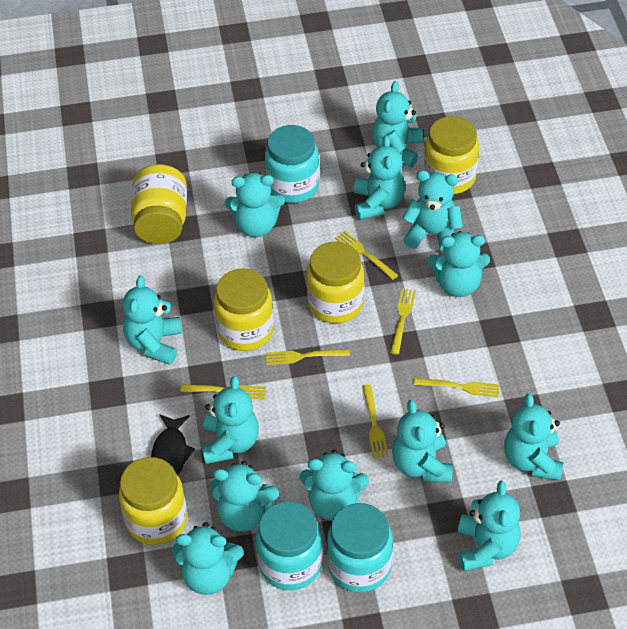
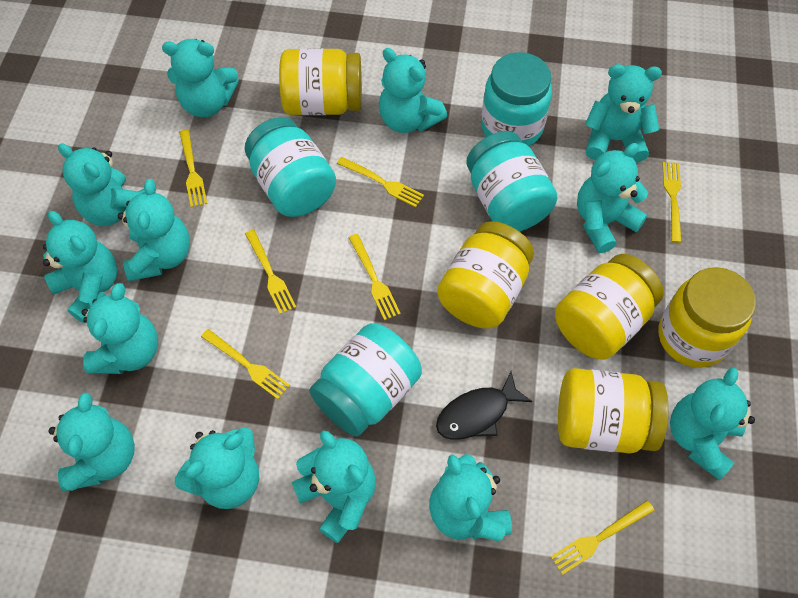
turquoise jar: 3 -> 4
yellow fork: 6 -> 7

